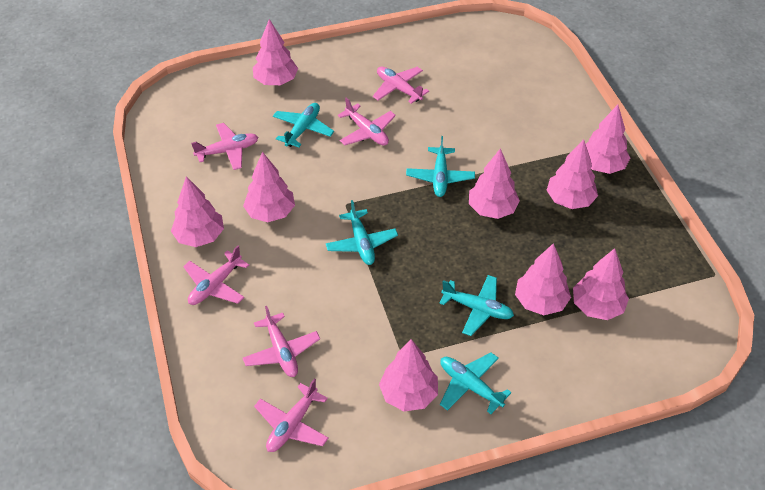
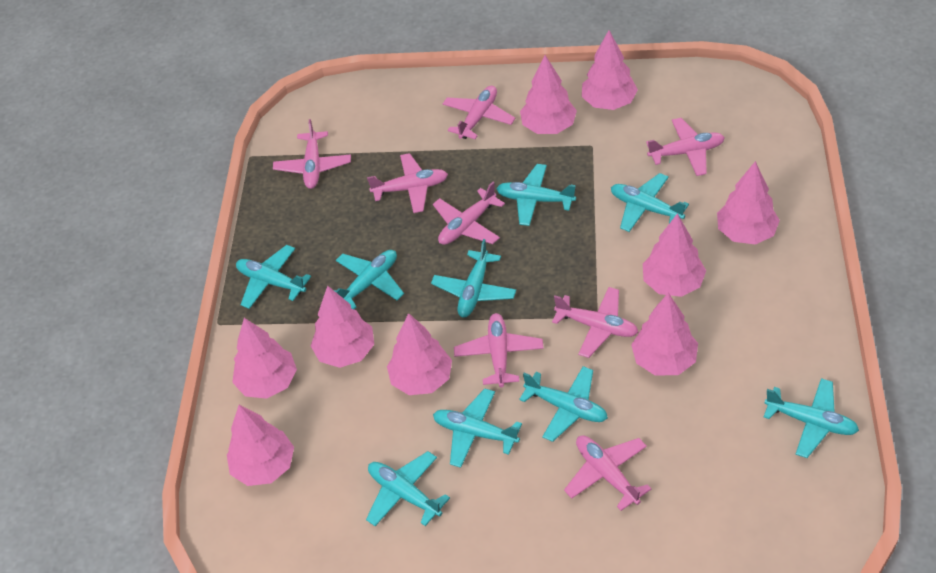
pink plane: 6 -> 8
turquoise plane: 5 -> 9

